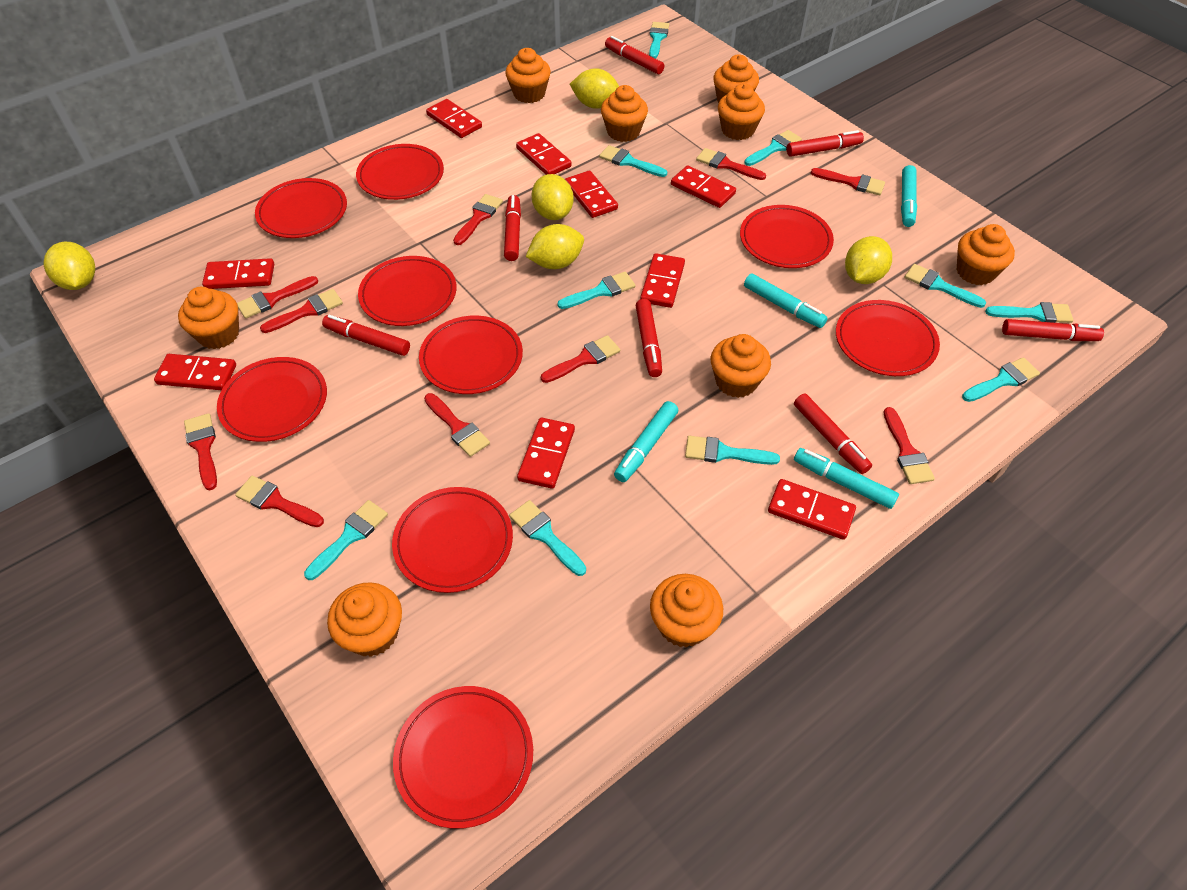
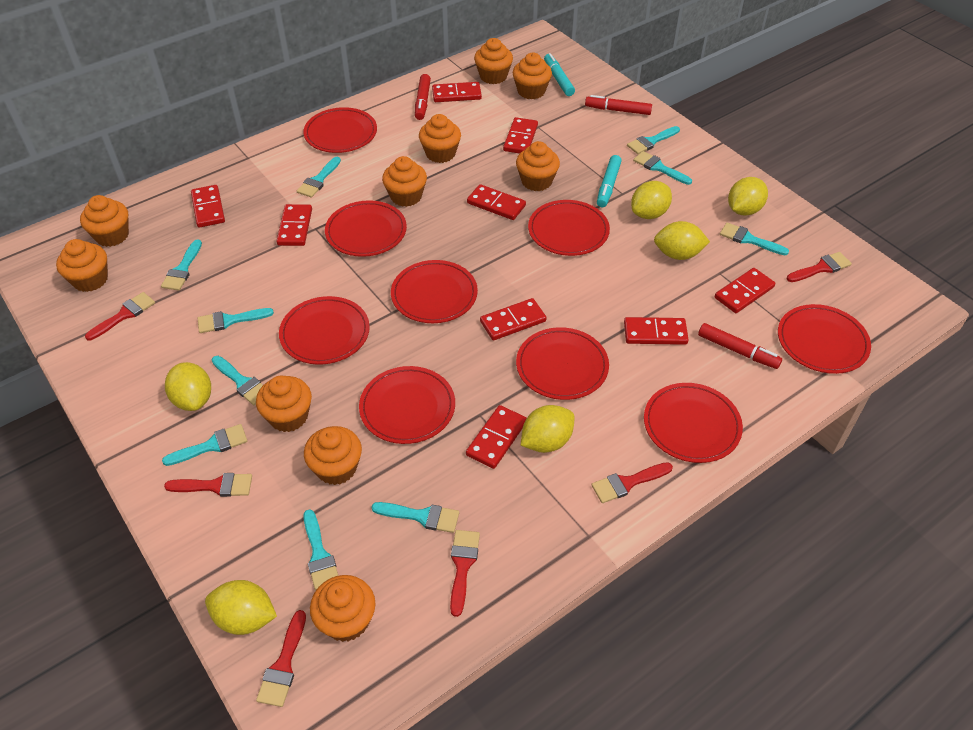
orange cupcake: 9 -> 10
red brush: 10 -> 6
red marker: 7 -> 3
turquoise marker: 4 -> 2
yellow lemon: 5 -> 6

